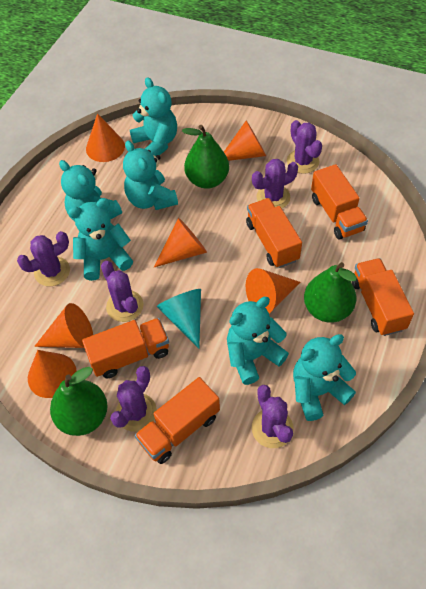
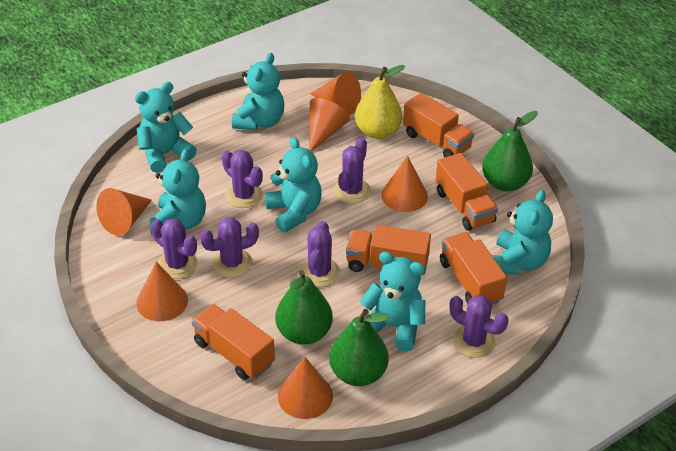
turquoise cone: 1 -> 0
yellow pear: 0 -> 1

